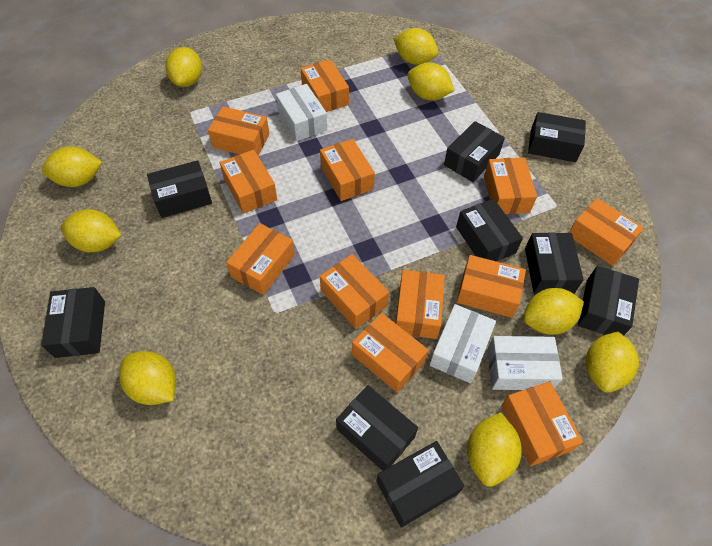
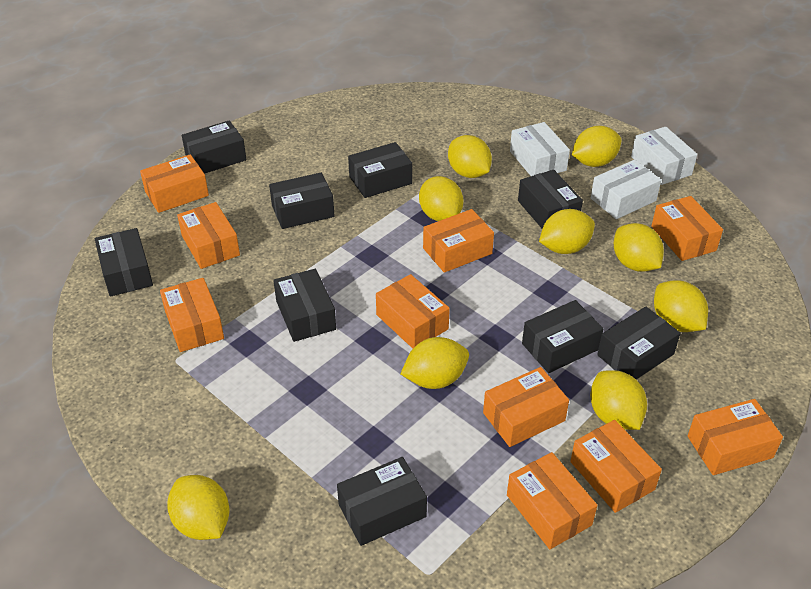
orange box: 12 -> 10

